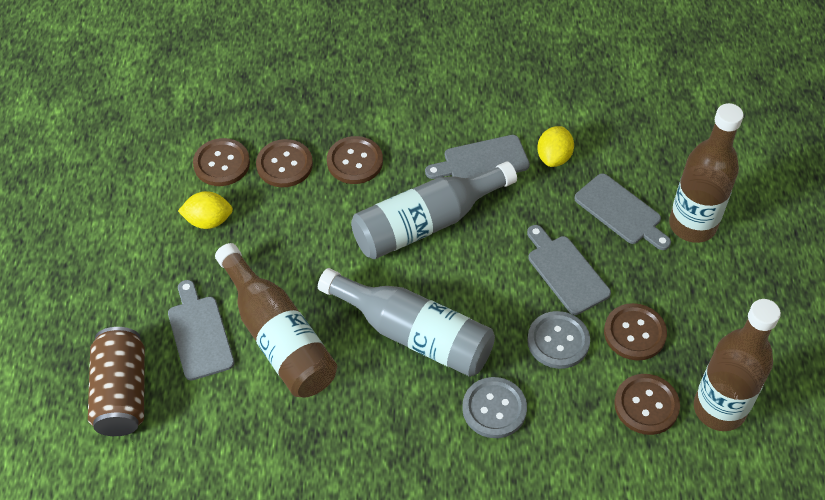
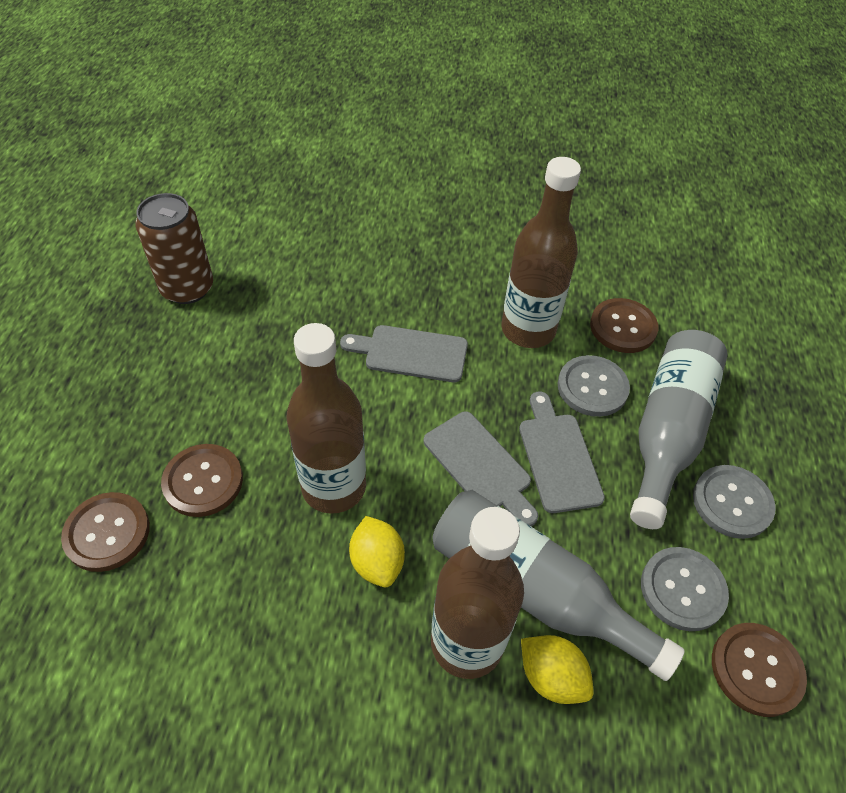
brown button: 5 -> 4
grey button: 2 -> 3
grey cutting board: 4 -> 3

